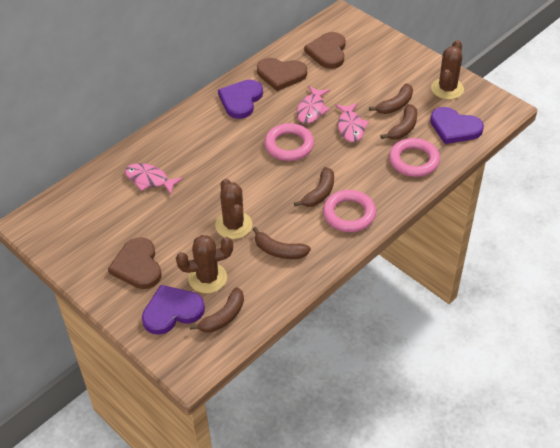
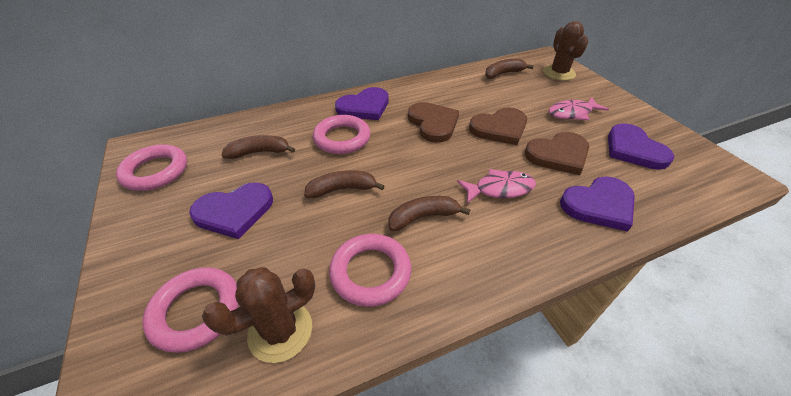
brown banana: 5 -> 4
brown cactus: 3 -> 2
pink fish: 3 -> 2
pink ring: 3 -> 4
purple heart: 3 -> 4

